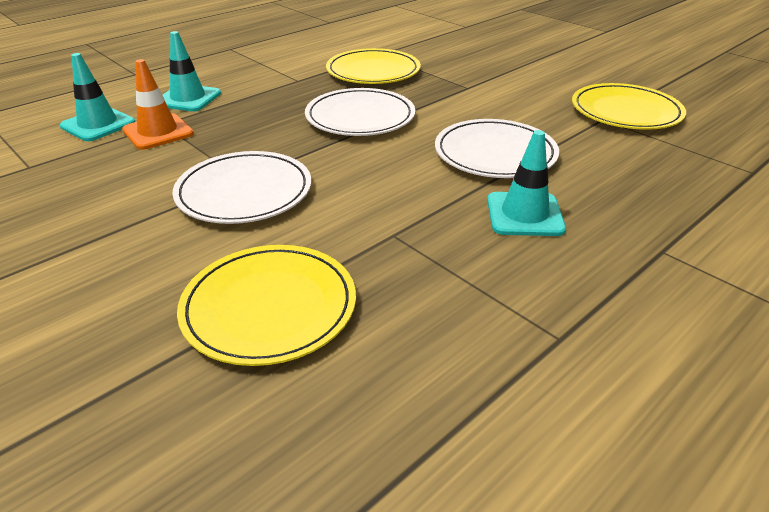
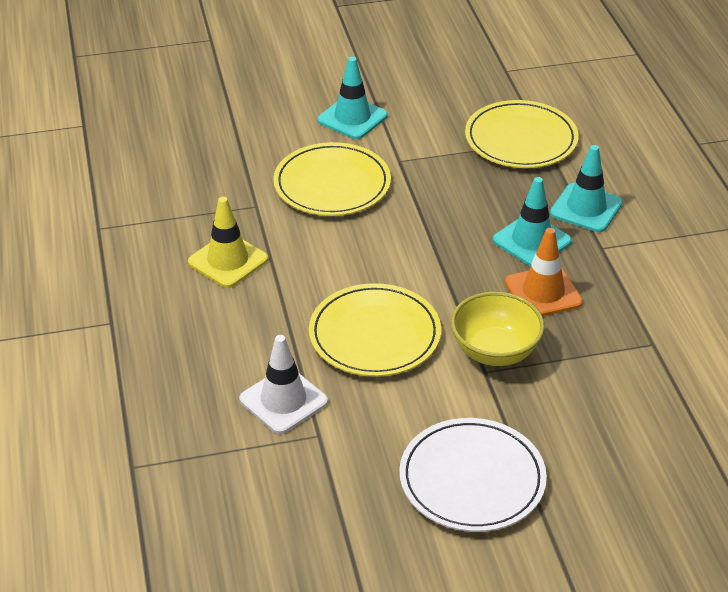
white plate: 3 -> 1
white traffic cone: 0 -> 1
yellow bowl: 0 -> 1
yellow traffic cone: 0 -> 1

